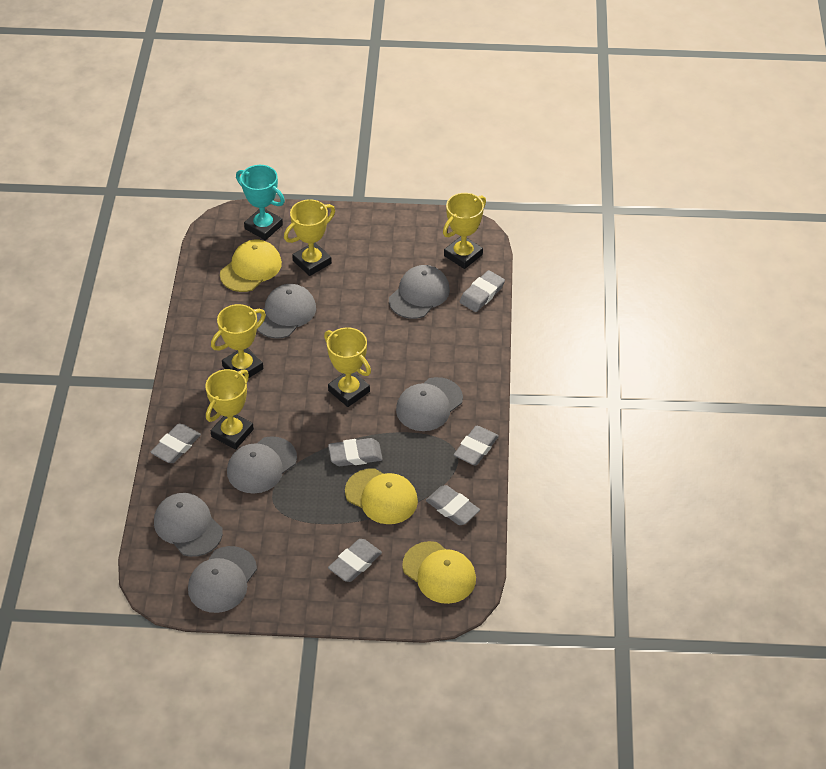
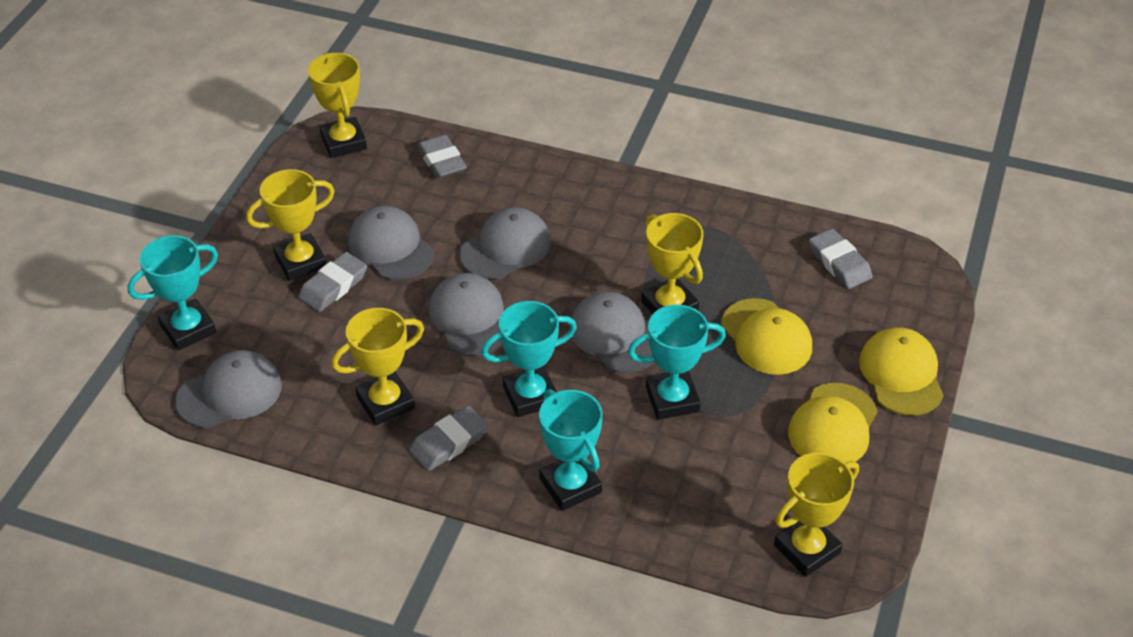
grey cap: 6 -> 5
grey eraser: 6 -> 4
turquoise trophy: 1 -> 4

